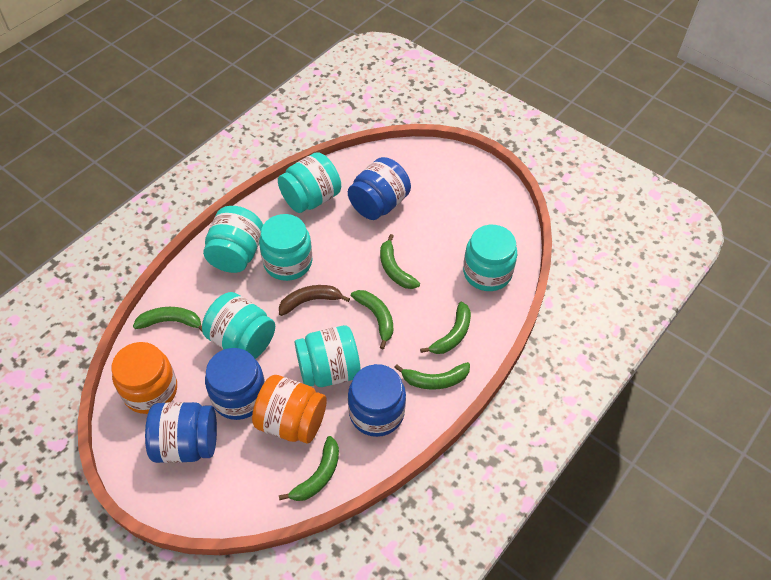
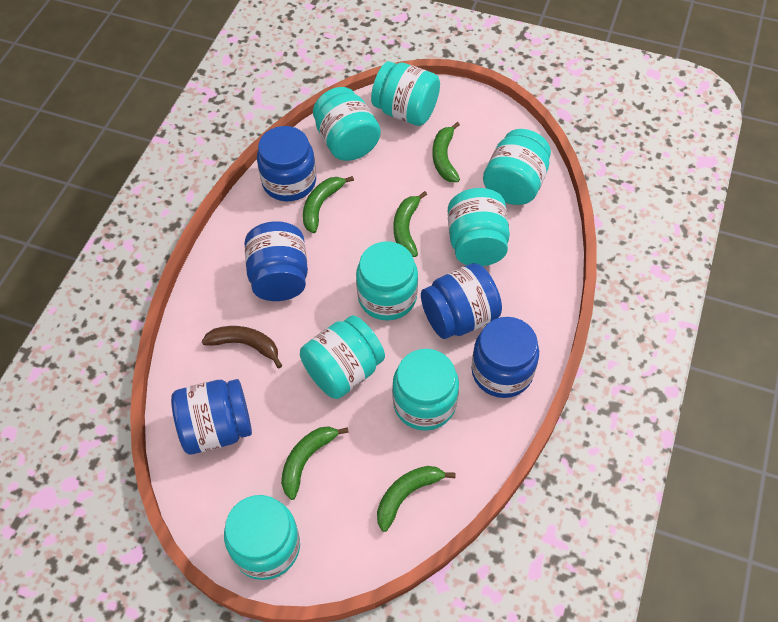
blue jar: 4 -> 5
green banana: 6 -> 5
orange jar: 2 -> 0
turquoise jar: 6 -> 8

